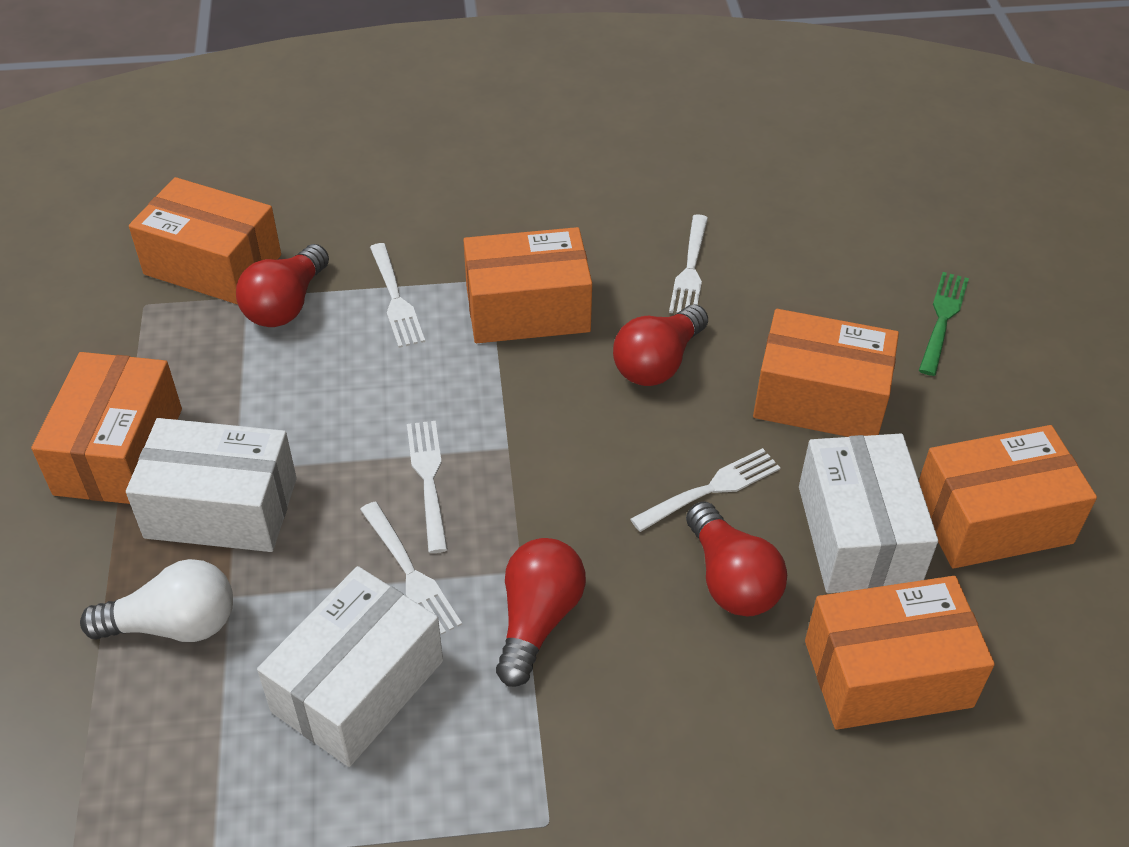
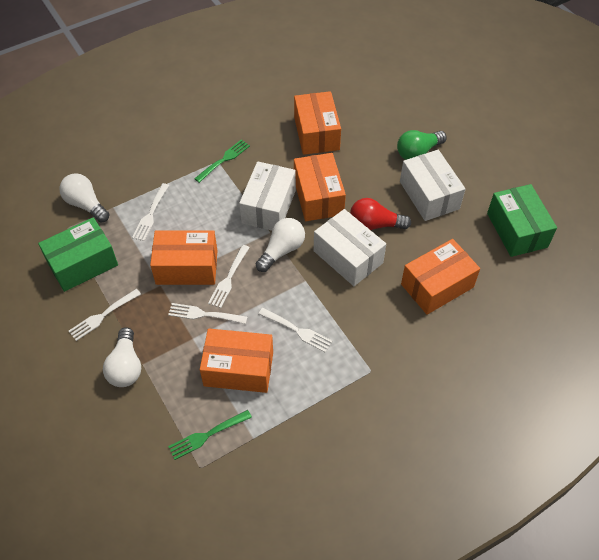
green box: 0 -> 2
green fork: 1 -> 2
green light bulb: 0 -> 1
orange box: 6 -> 5
red light bulb: 4 -> 1
white light bulb: 1 -> 3

